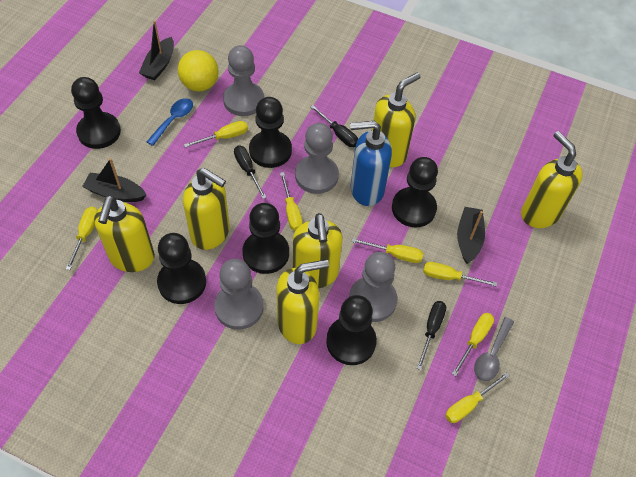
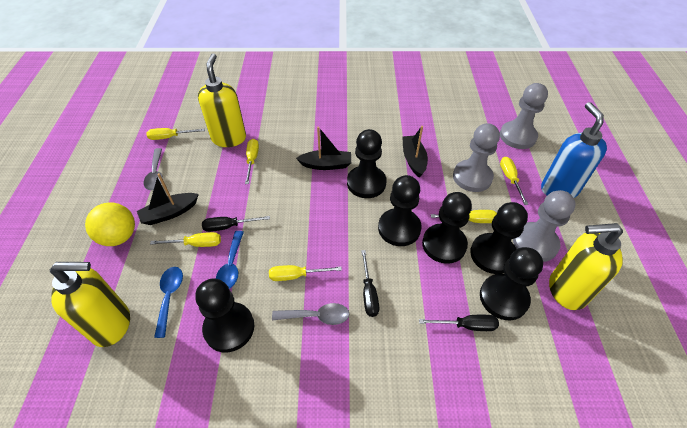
blue spoon: 1 -> 2
grey pawn: 4 -> 3
grey spoon: 1 -> 2
yellow screwdriver: 7 -> 6
yellow soap dispenser: 6 -> 3

